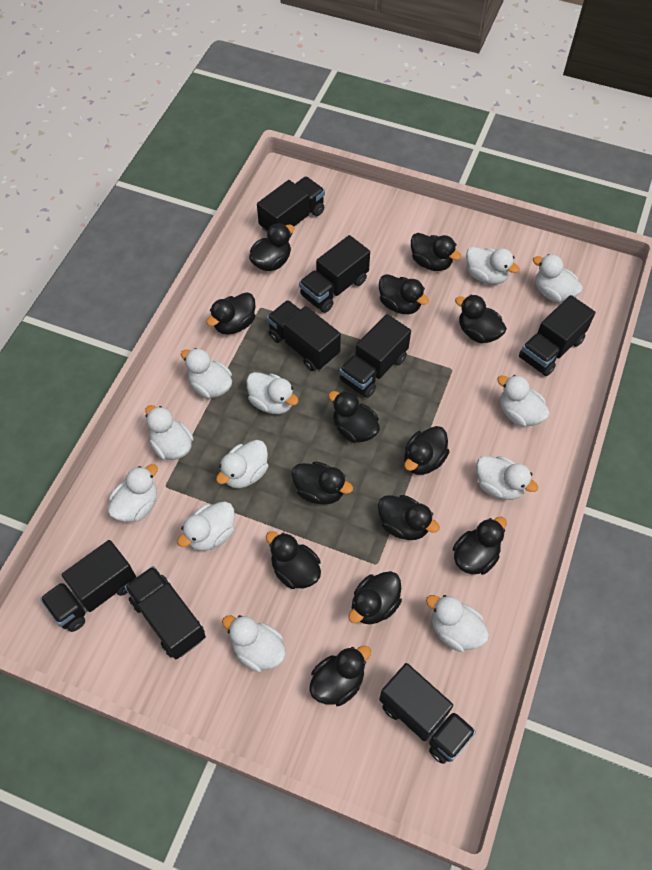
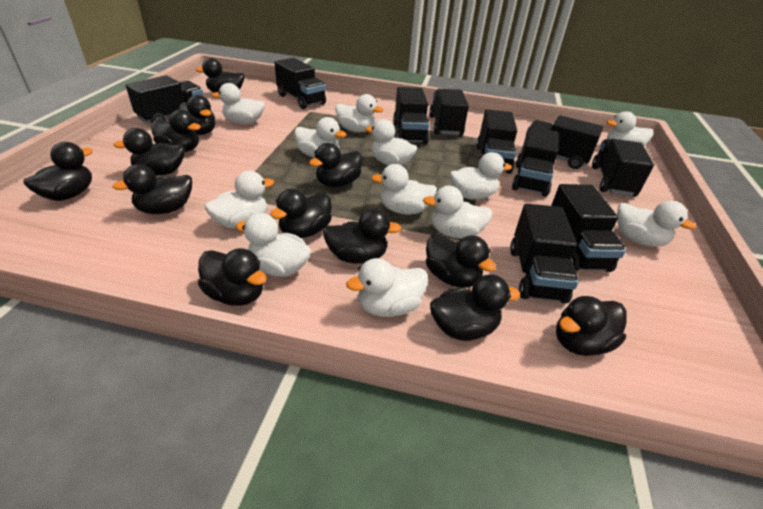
black truck: 8 -> 10

